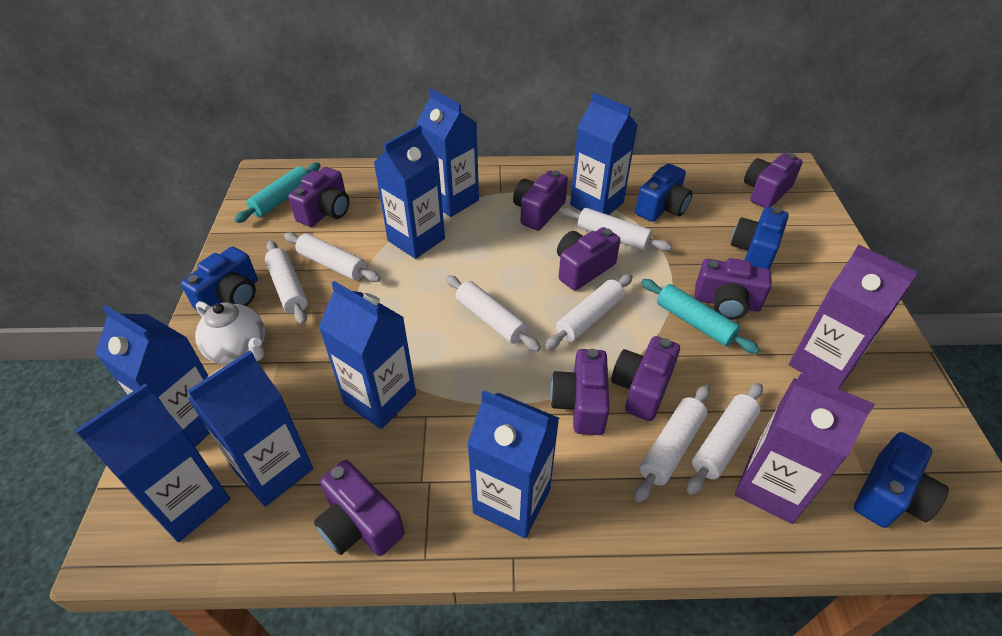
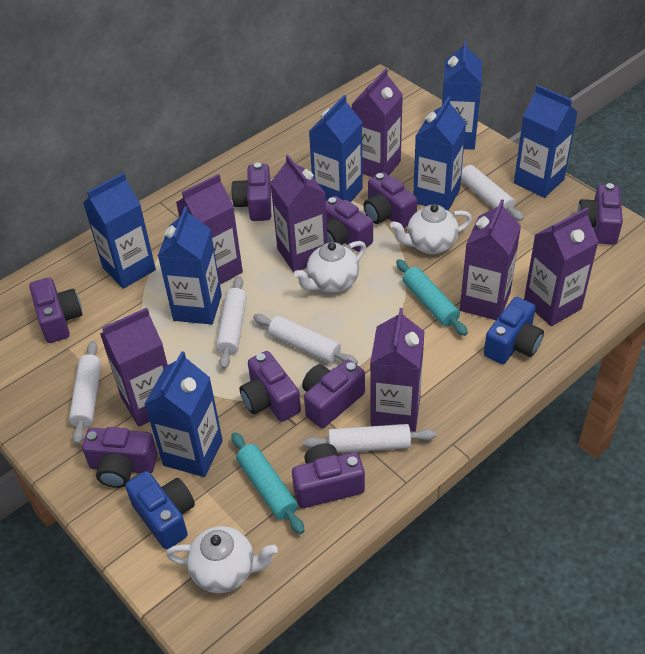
blue camera: 4 -> 2
blue carton: 8 -> 7
purple camera: 8 -> 9
purple carton: 2 -> 7
white rolling pin: 7 -> 5
white teapot: 1 -> 3

